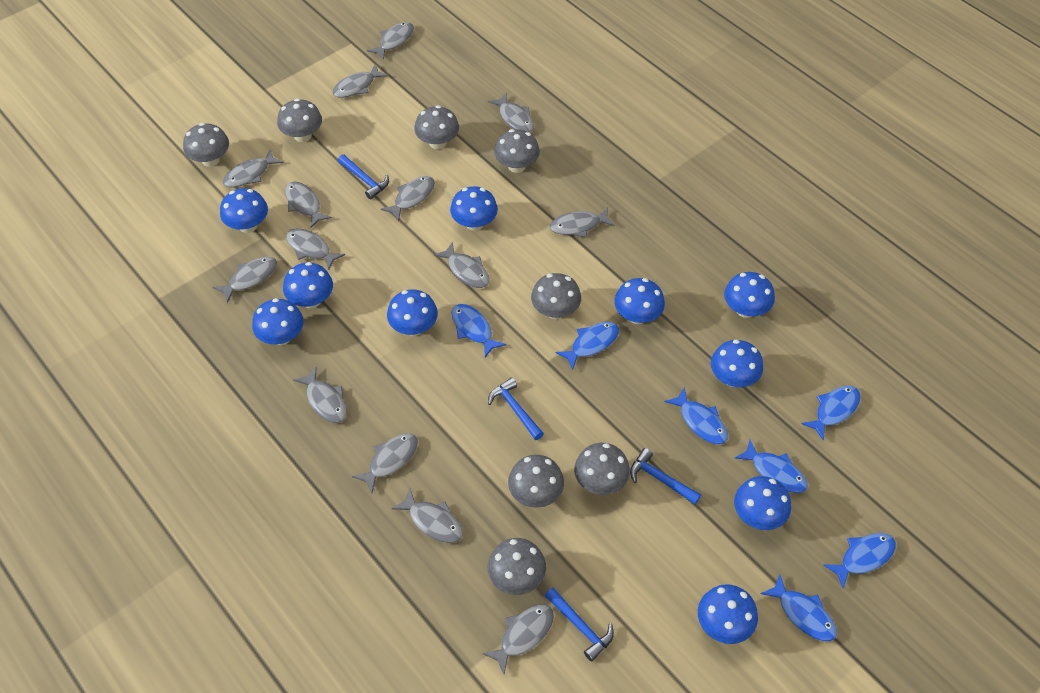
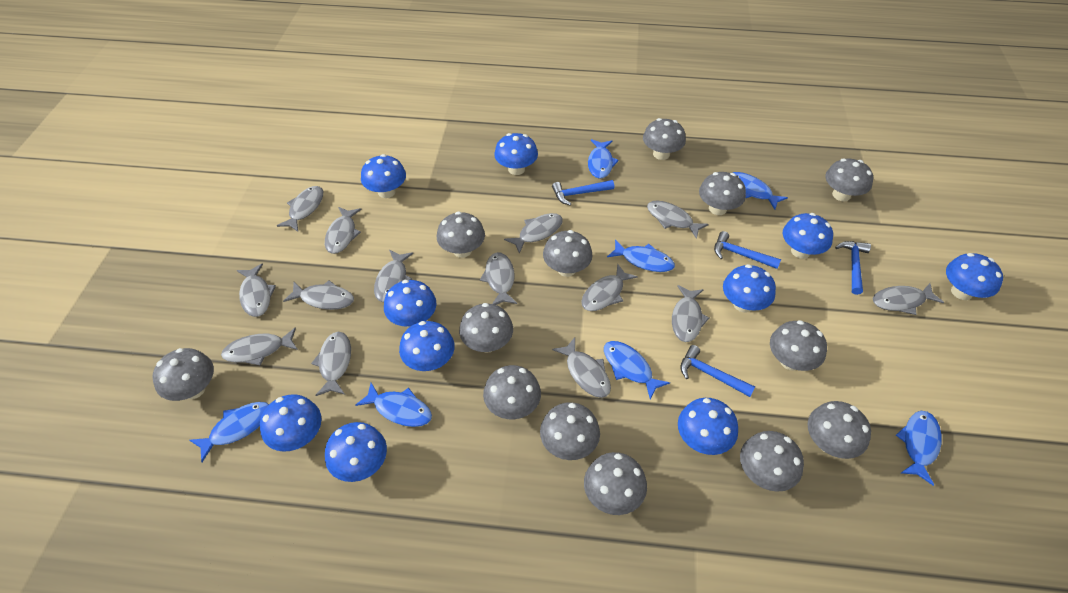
grey mushroom: 8 -> 13

